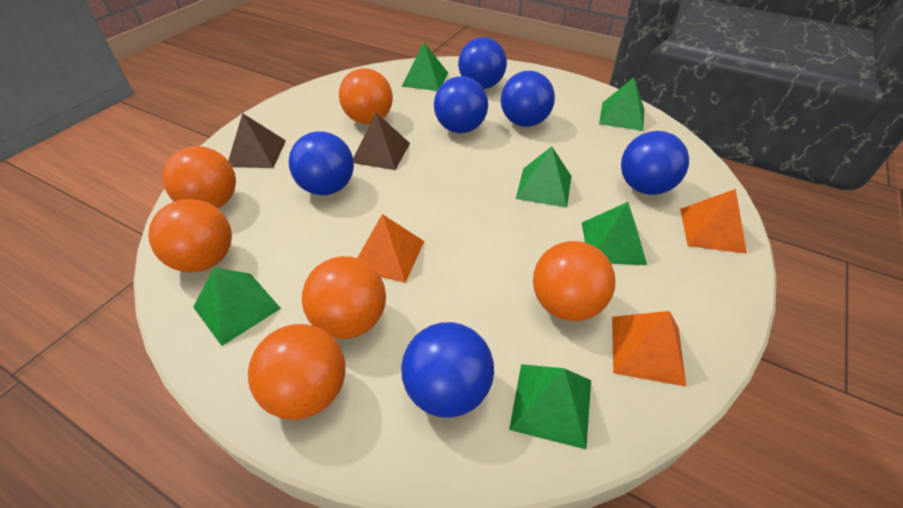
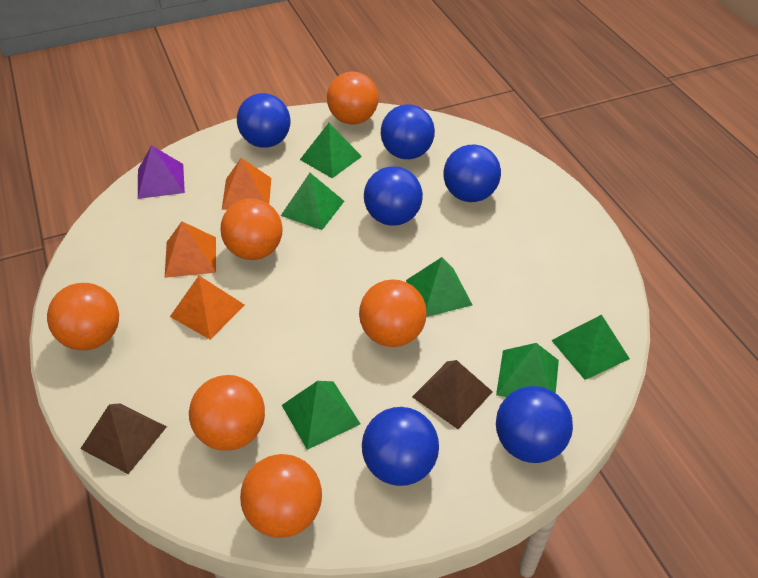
purple pyramid: 0 -> 1

